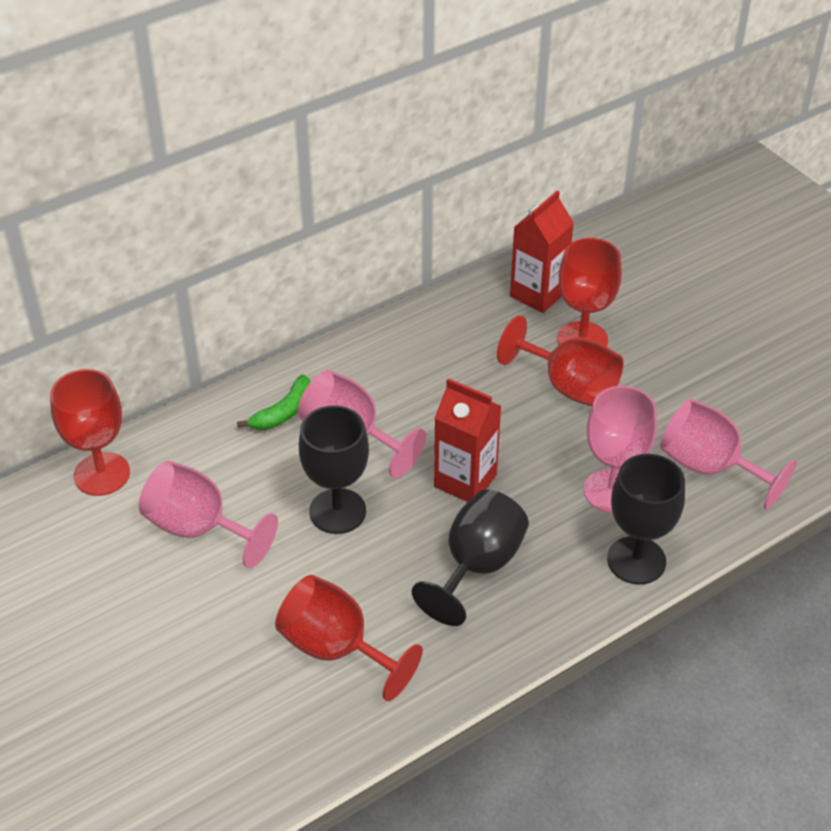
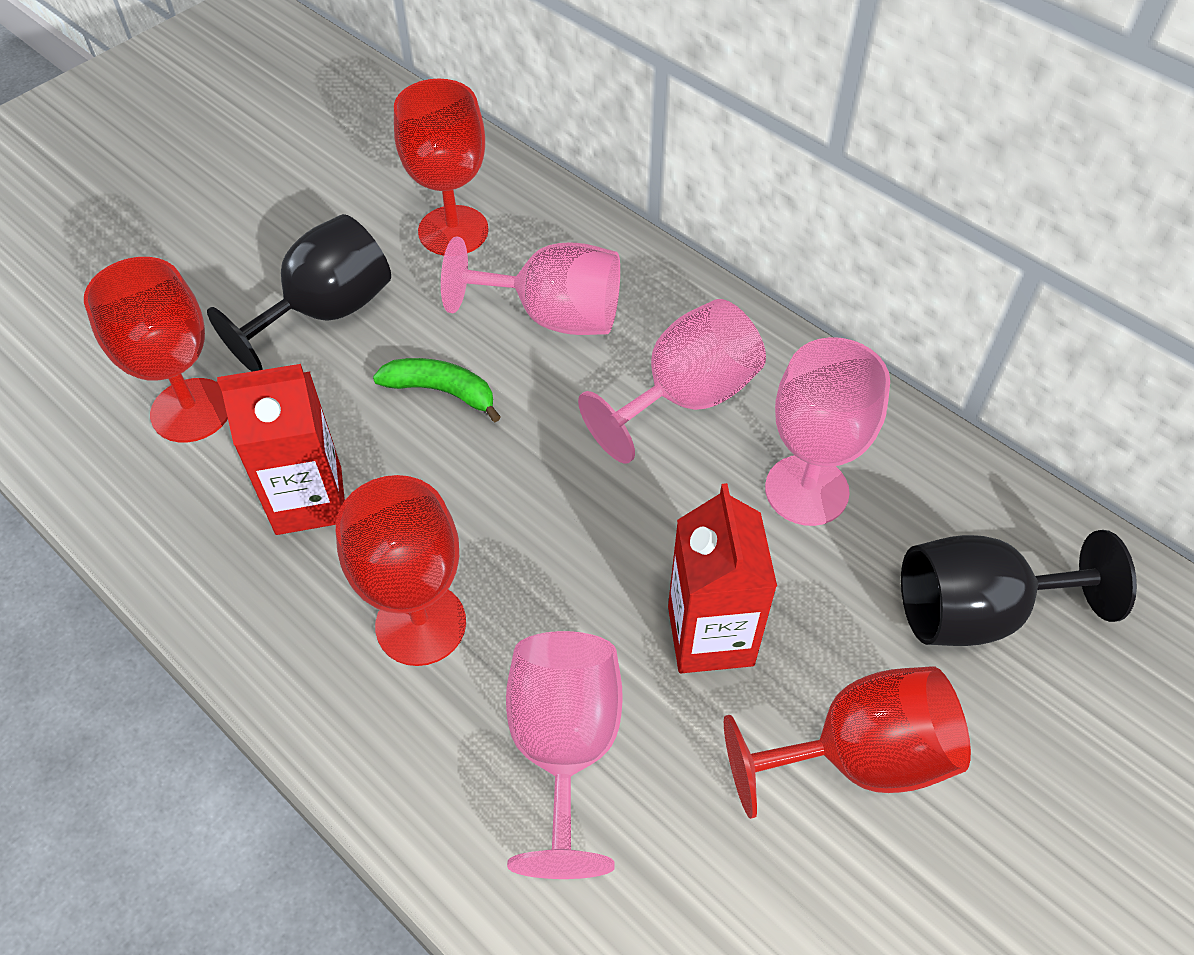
black goblet: 3 -> 2

